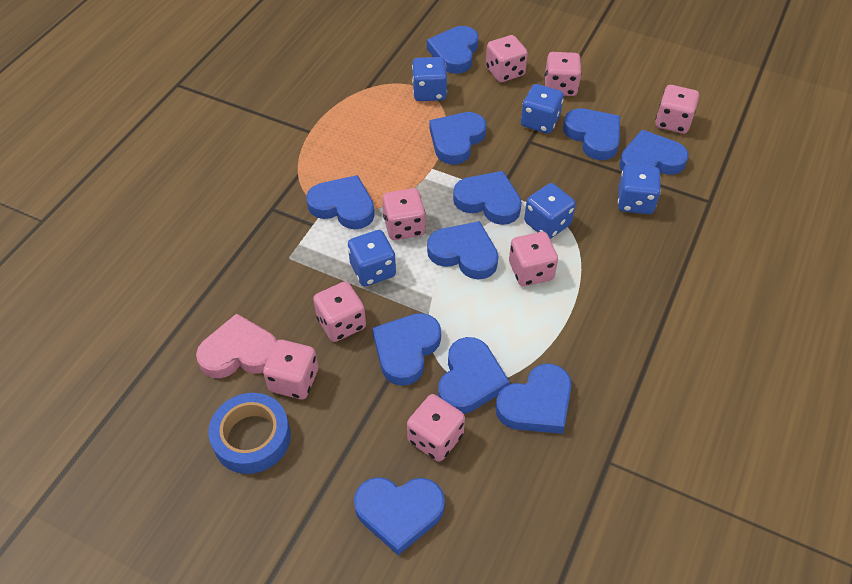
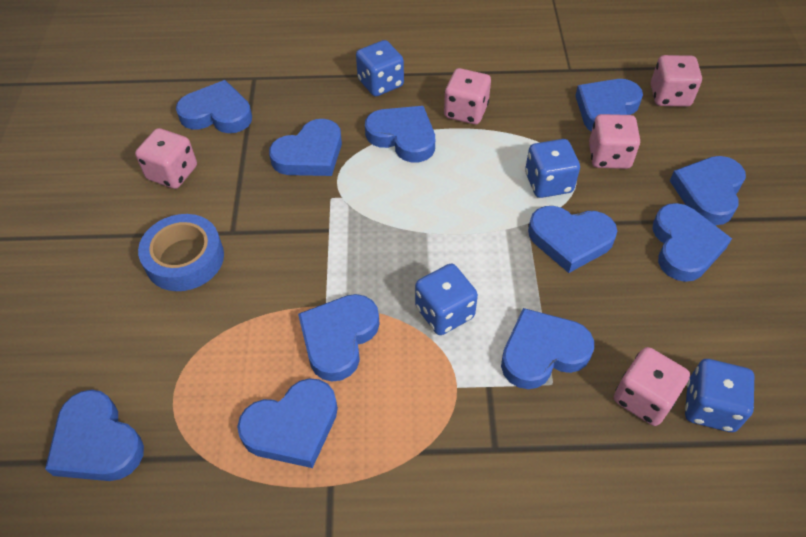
blue dice: 5 -> 4
pink dice: 8 -> 5
pink heart: 1 -> 0

